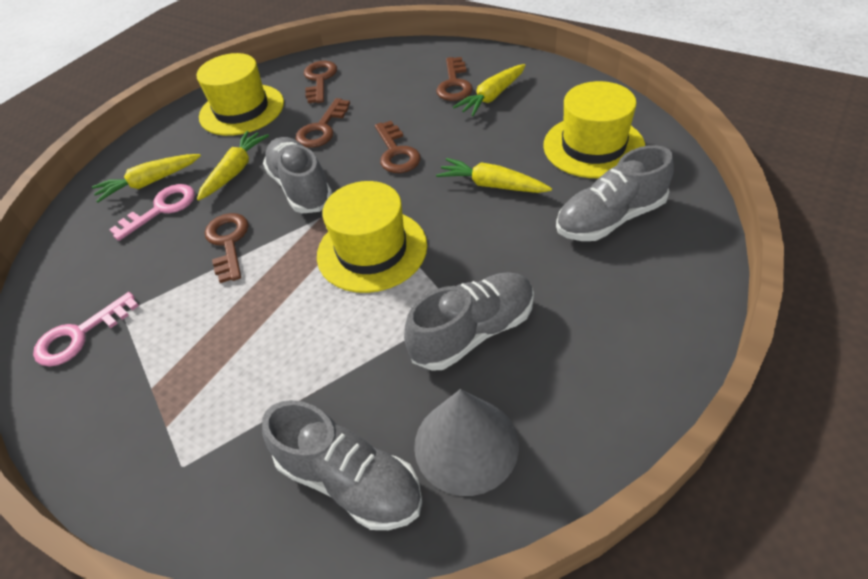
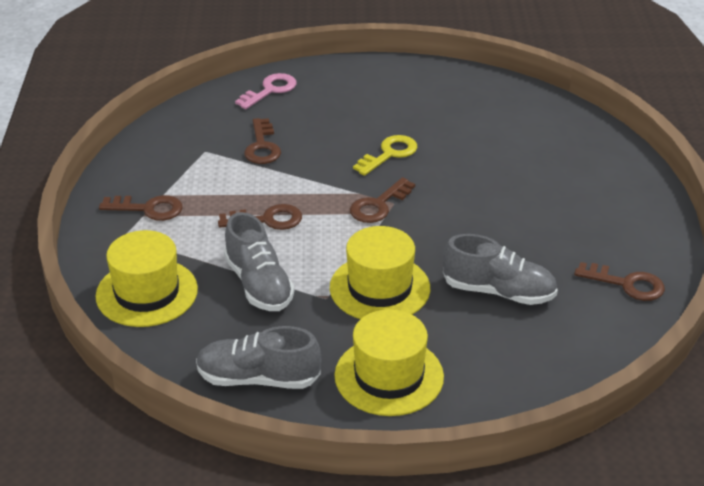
grey cone: 1 -> 0
grey shoe: 4 -> 3
pink key: 2 -> 1
yellow carrot: 4 -> 0
yellow key: 0 -> 1

